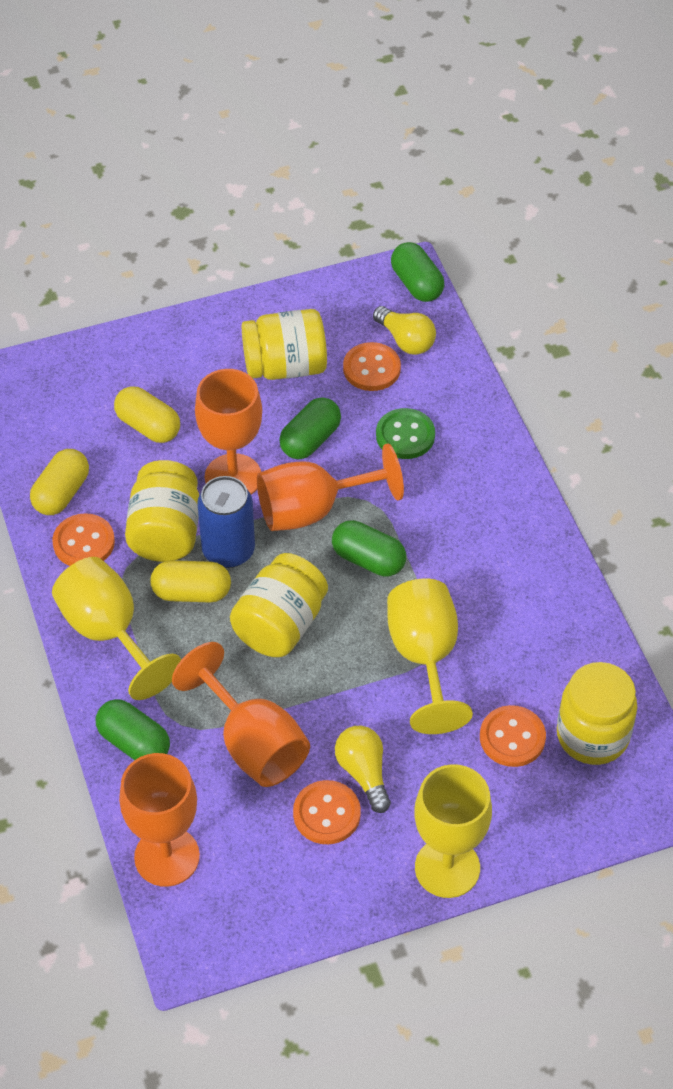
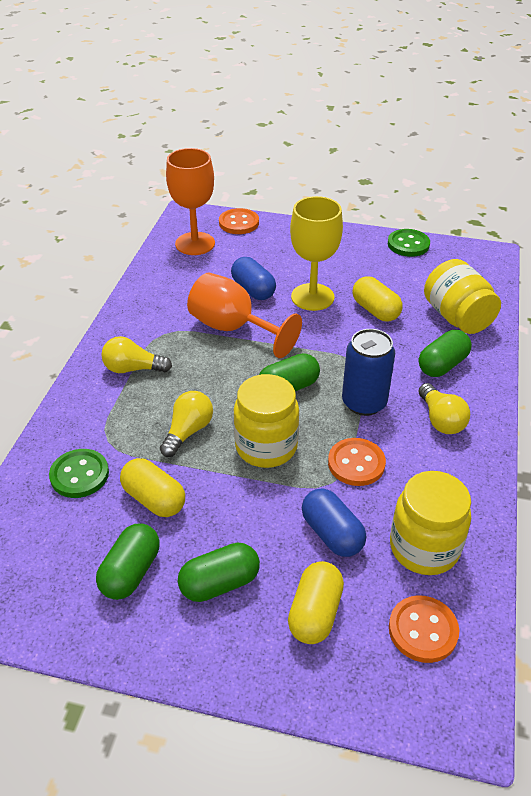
blue capsule: 0 -> 2
green button: 1 -> 2
orange button: 4 -> 3
orange goblet: 4 -> 2
yellow goblet: 3 -> 1
yellow jar: 4 -> 3
yellow light bulb: 2 -> 3

